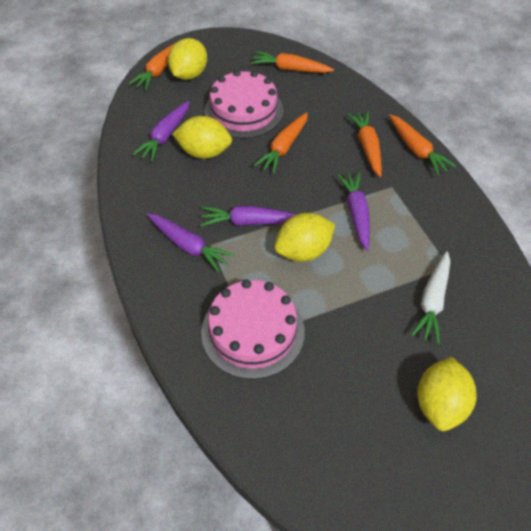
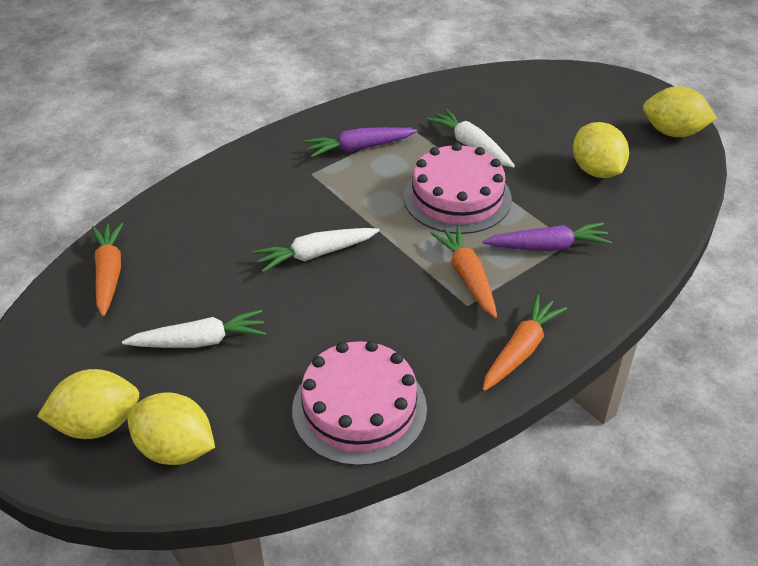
orange carrot: 5 -> 3
purple carrot: 4 -> 2
white carrot: 1 -> 3

